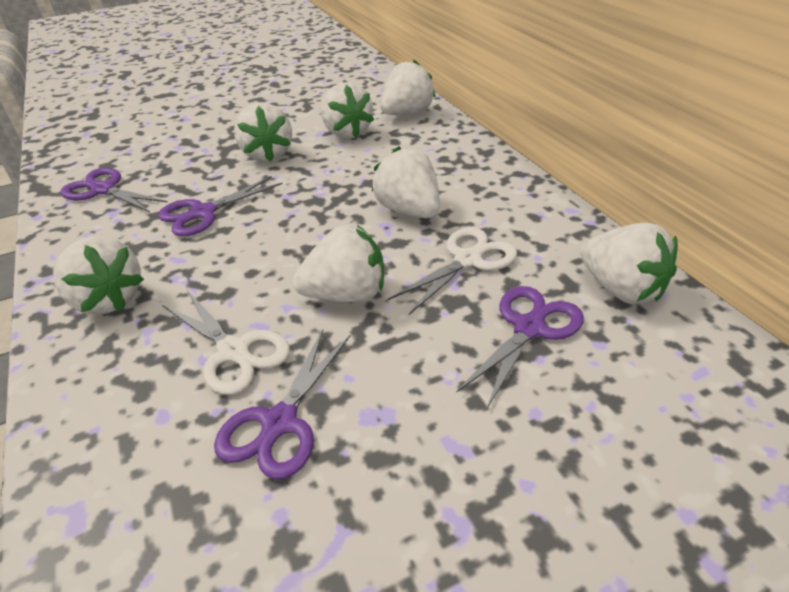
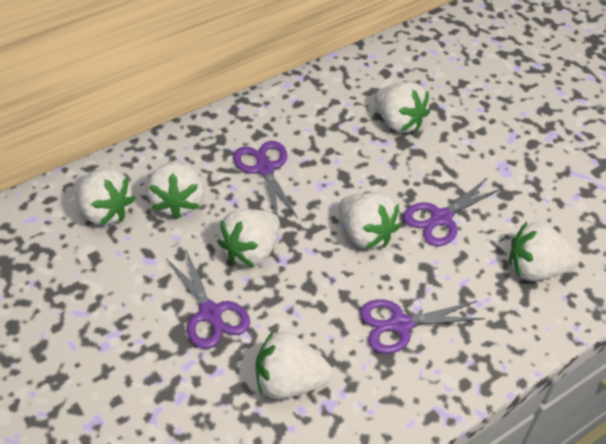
white scissors: 2 -> 0

